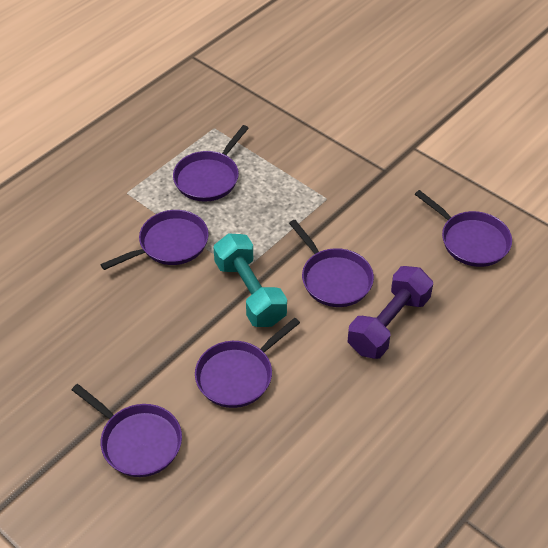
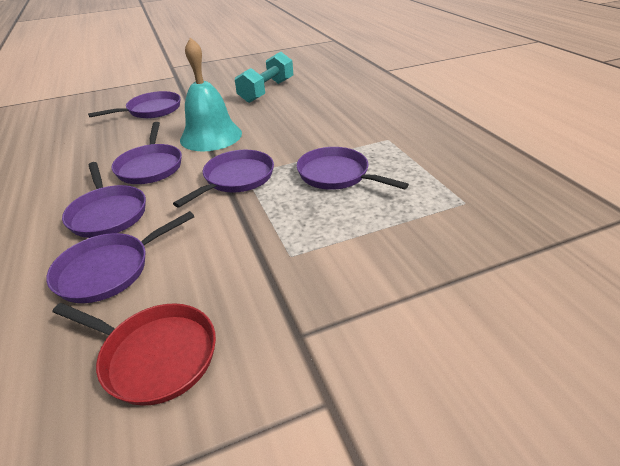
purple dumbbell: 1 -> 0
red pan: 0 -> 1
turquoise bell: 0 -> 1

